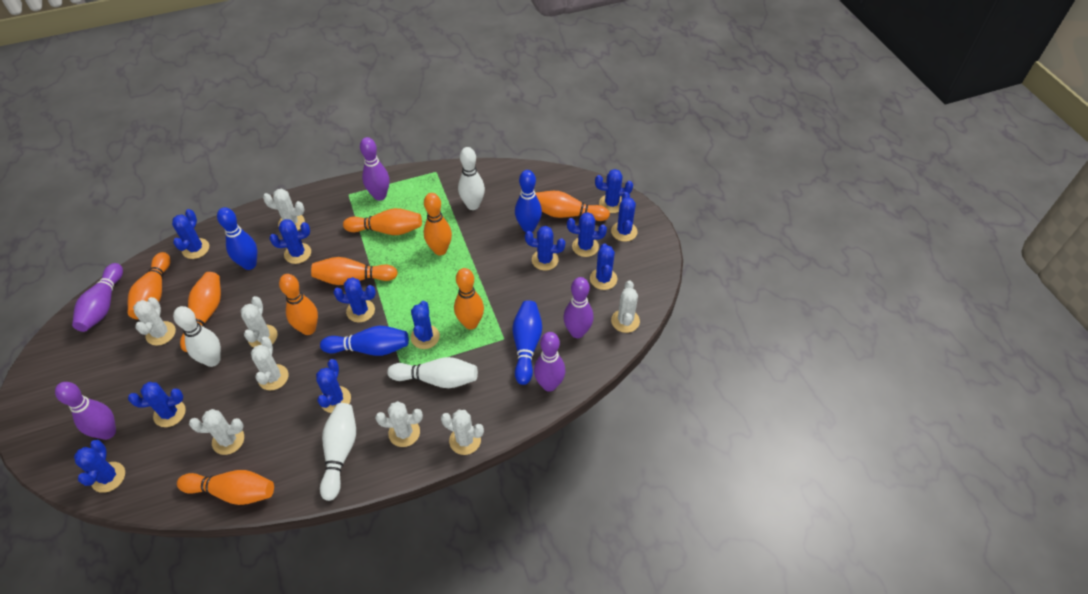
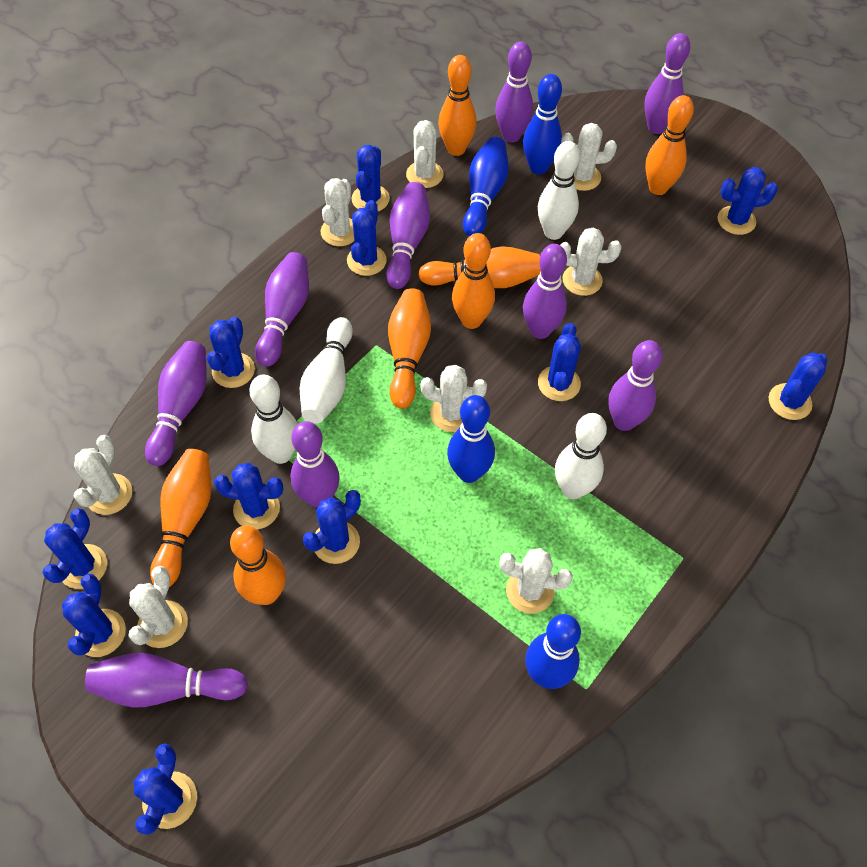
blue cactus: 12 -> 11
orange bowling pin: 9 -> 7
purple bowling pin: 5 -> 9

